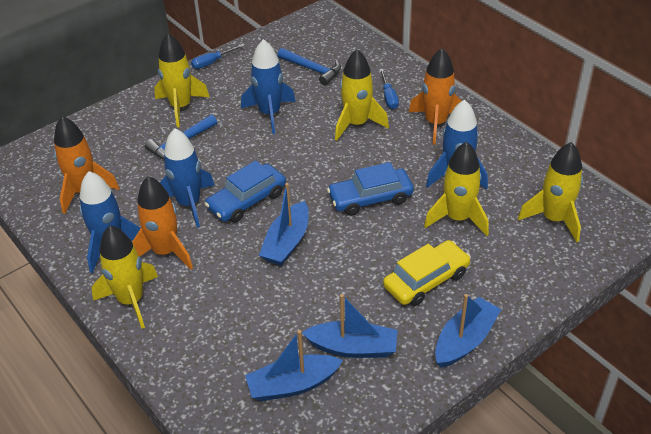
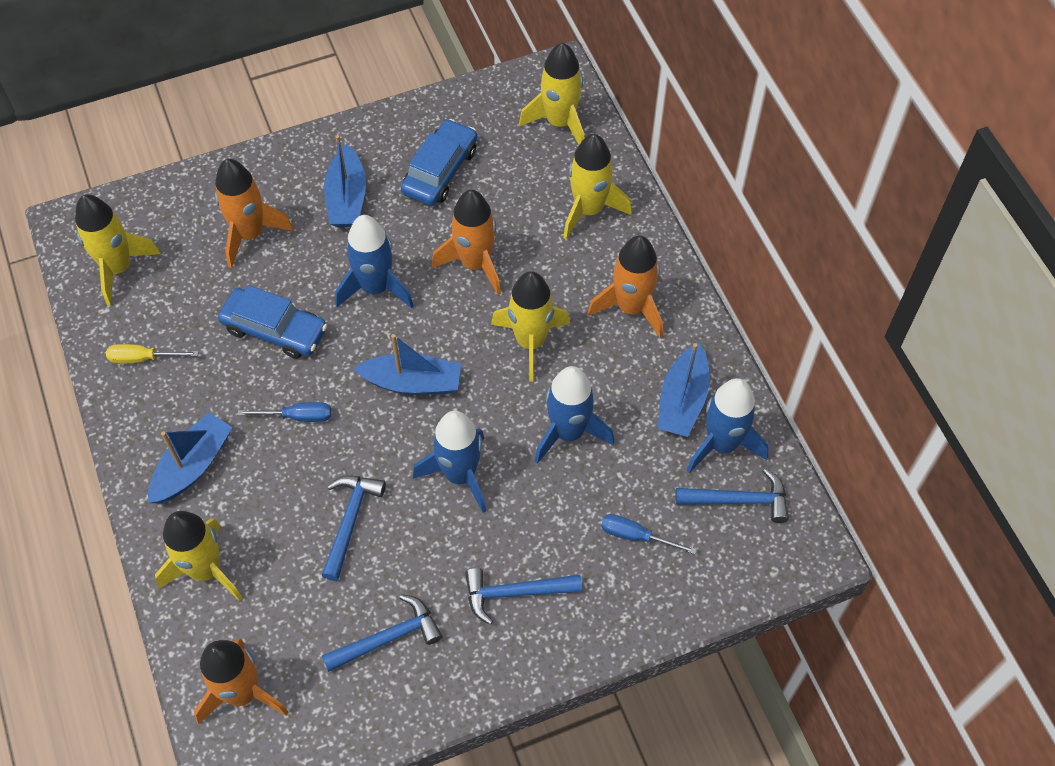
blue hammer: 2 -> 4
orange rocket: 3 -> 4
yellow car: 1 -> 0
yellow screwdriver: 0 -> 1

